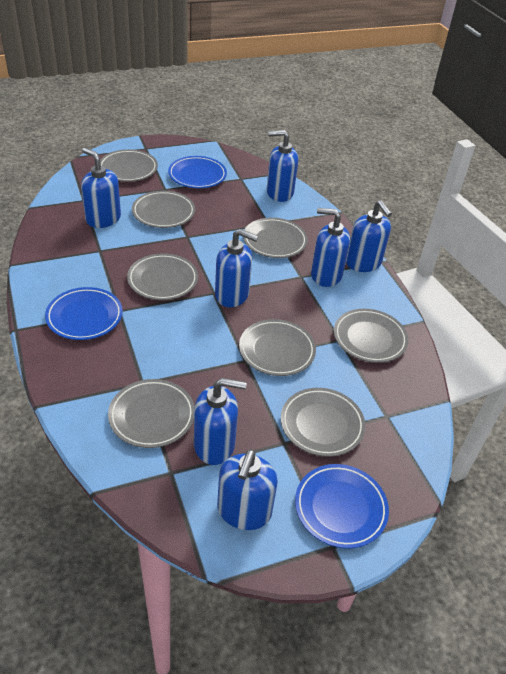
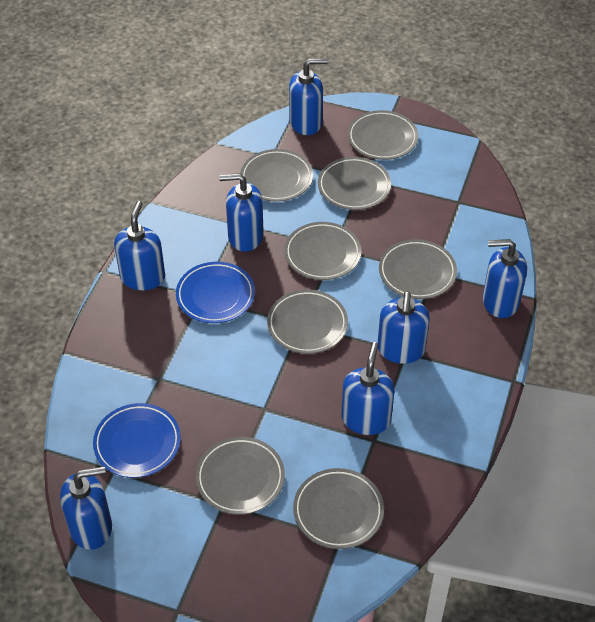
blue plate: 3 -> 2

